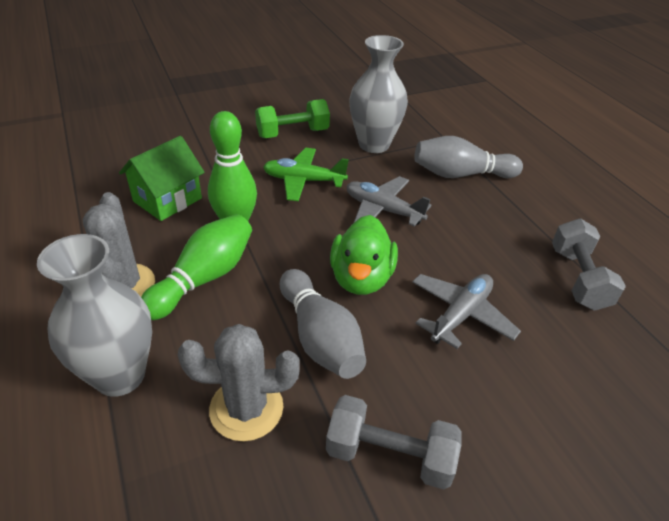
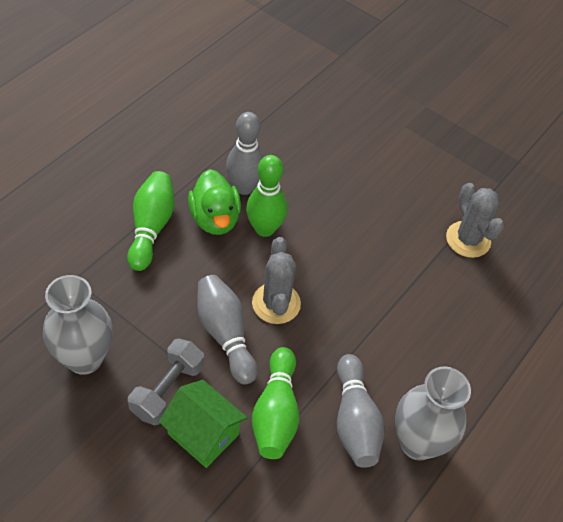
green bowling pin: 2 -> 3
green dumbbell: 1 -> 0
green plane: 1 -> 0
grey bowling pin: 2 -> 3
grey dumbbell: 2 -> 1
grey plane: 2 -> 0

